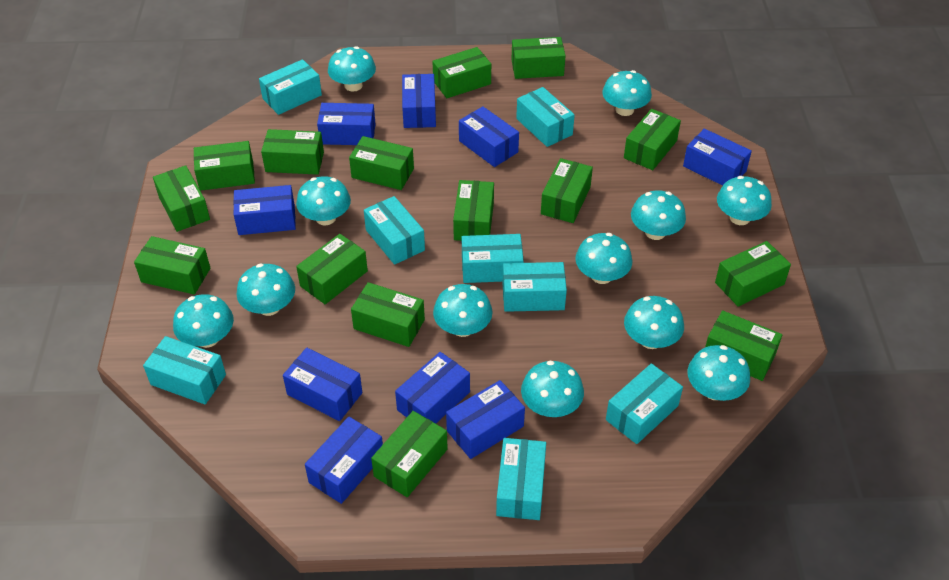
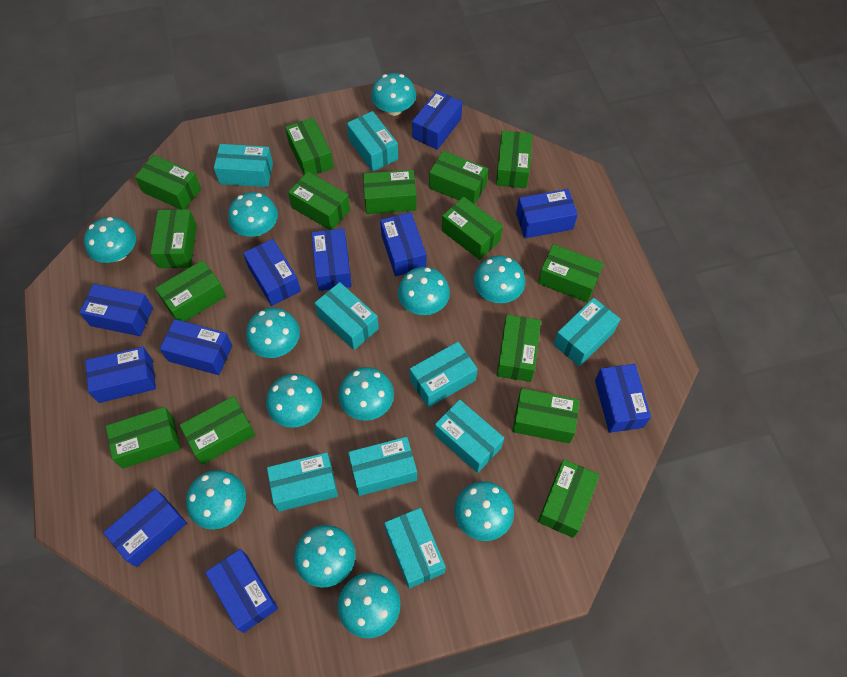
blue box: 9 -> 11
turquoise box: 8 -> 9

